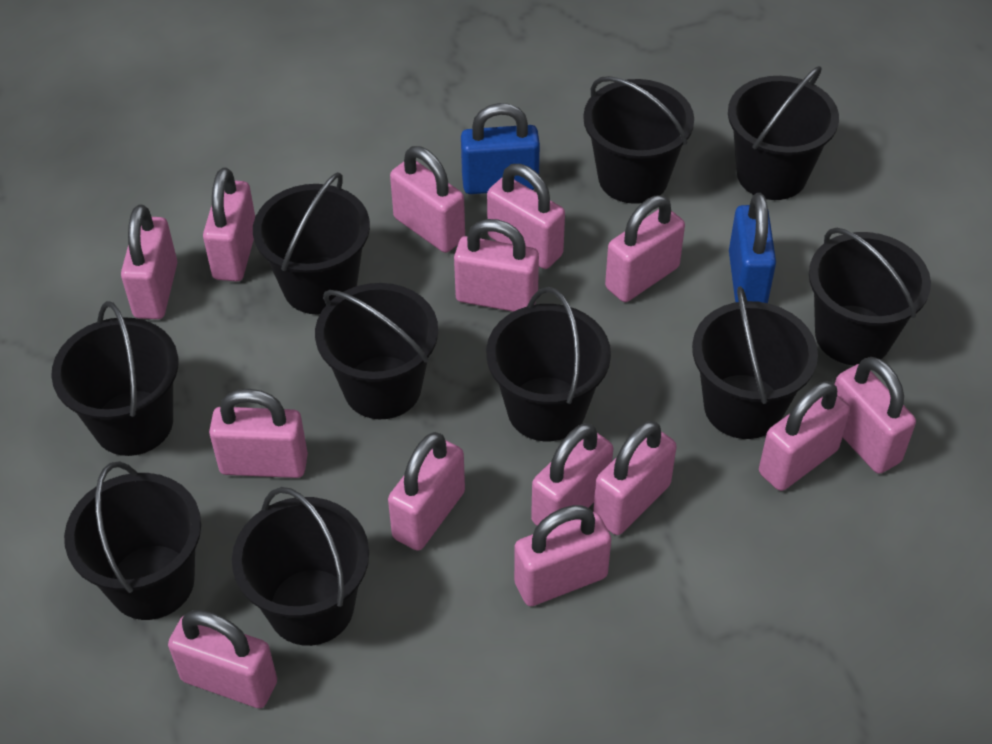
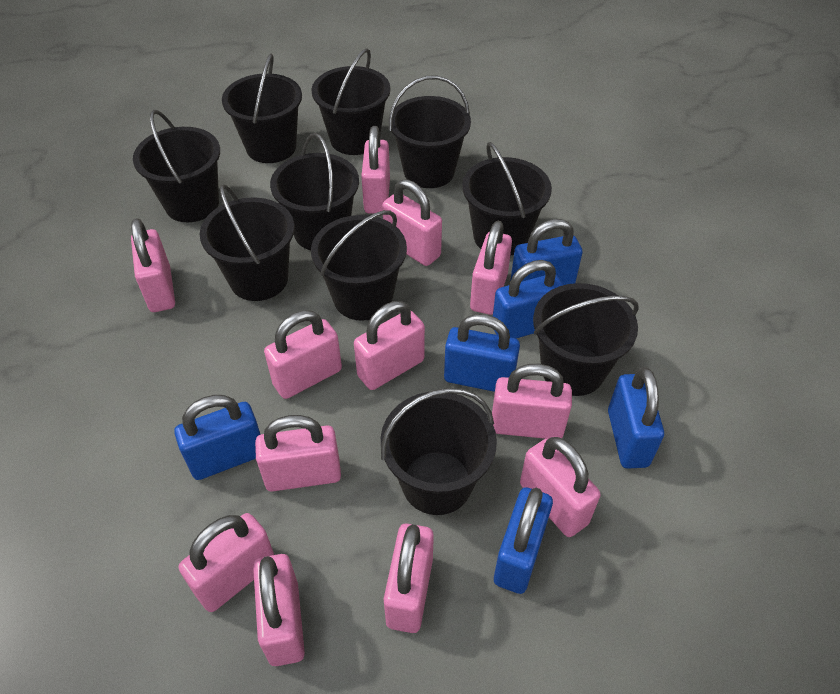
blue padlock: 2 -> 6
pink padlock: 14 -> 12

